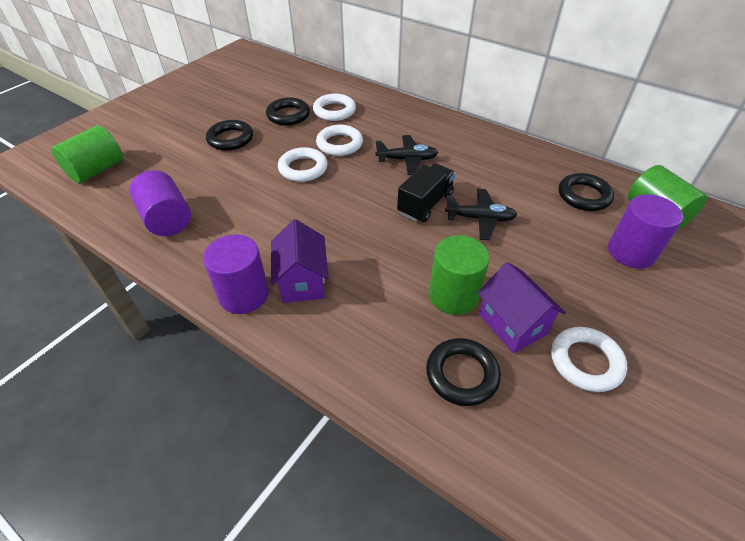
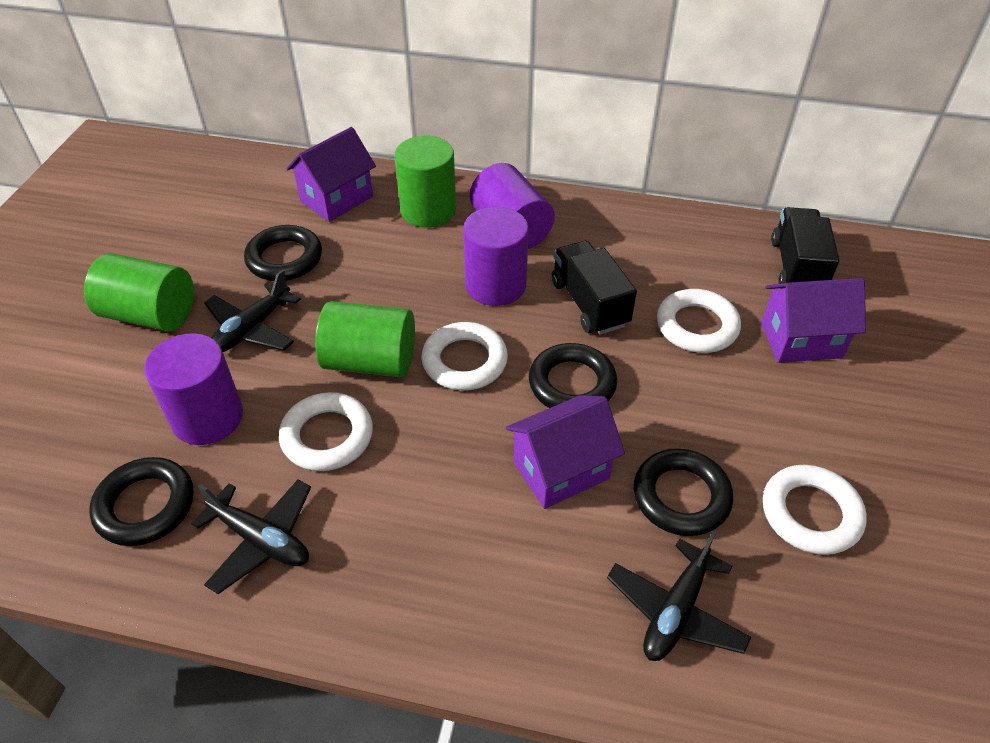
black plane: 2 -> 3
black truck: 1 -> 2
purple house: 2 -> 3

